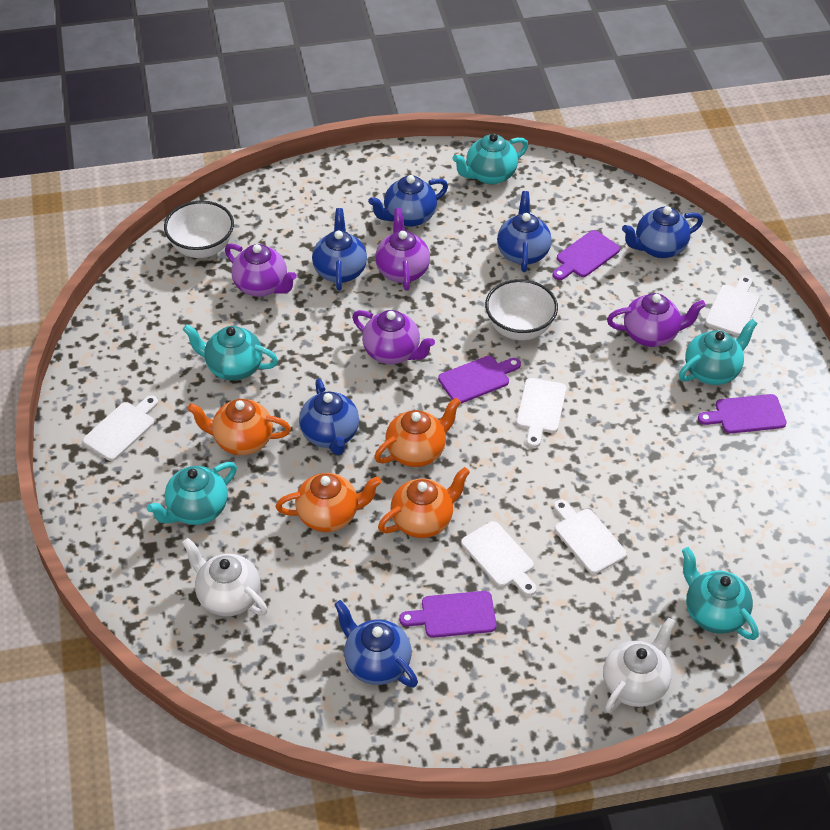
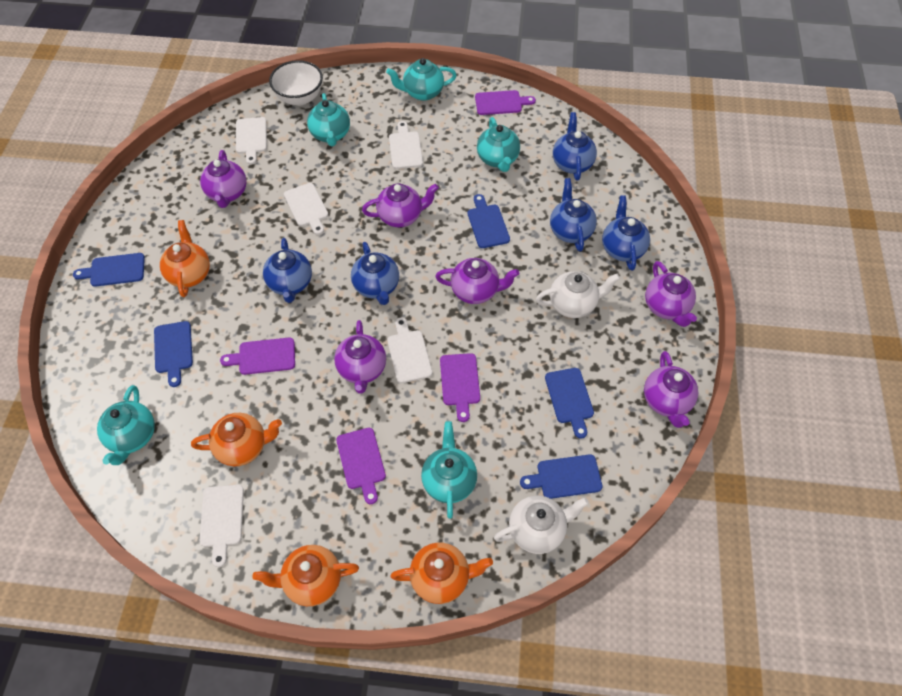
blue cutting board: 0 -> 5
blue teapot: 6 -> 5
purple teapot: 4 -> 6
white bowl: 2 -> 1

